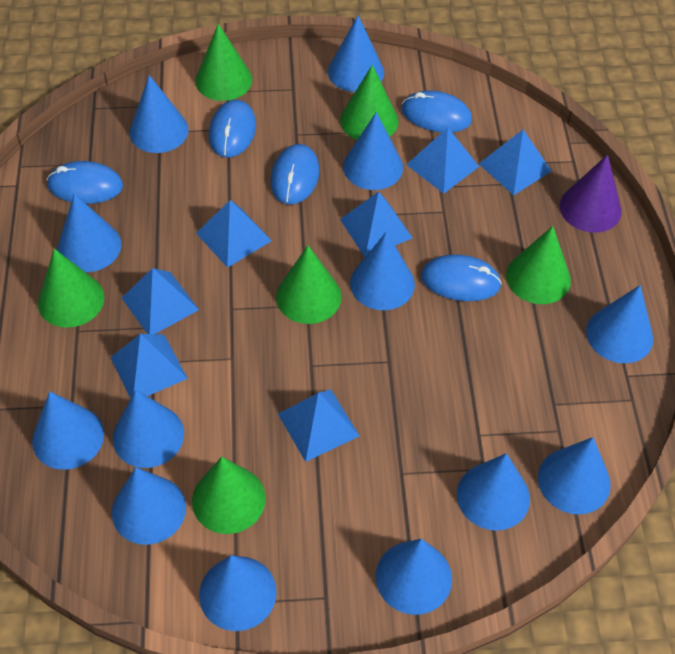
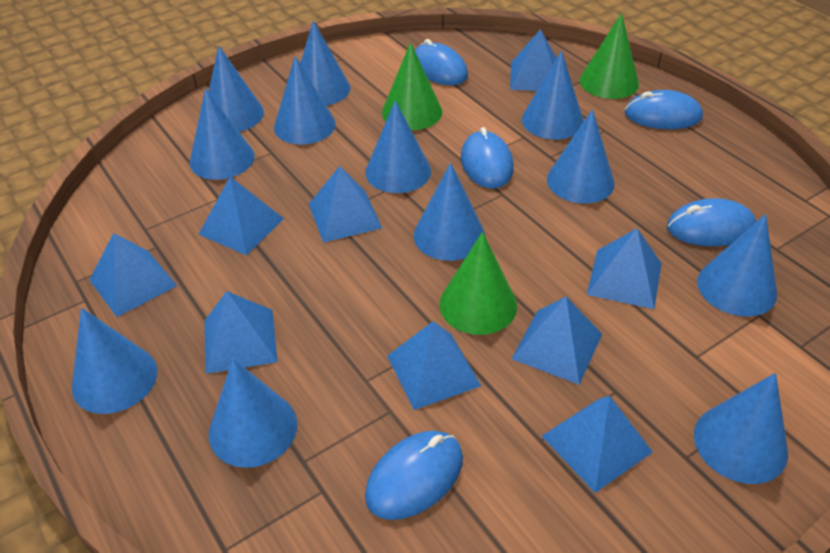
blue cone: 13 -> 12
blue pyramid: 7 -> 9
green cone: 6 -> 3
purple cone: 1 -> 0

